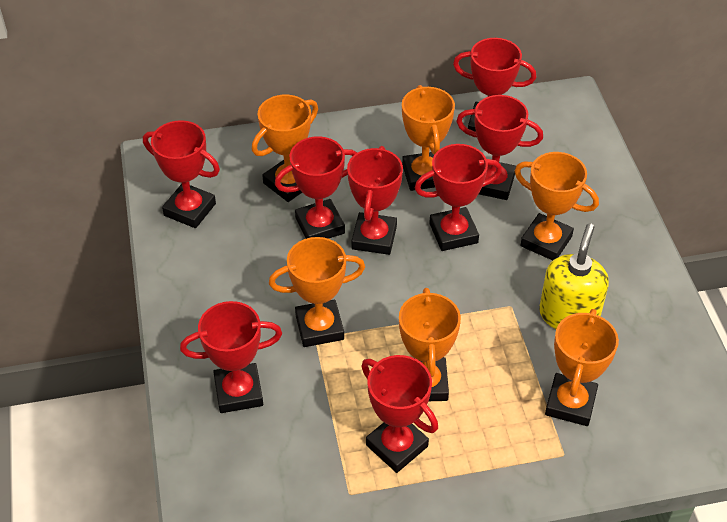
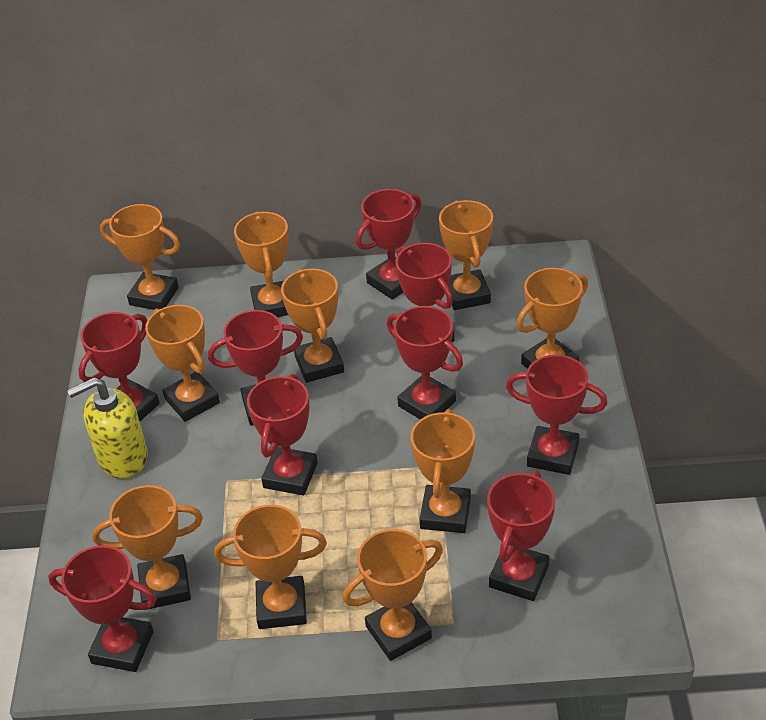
orange trophy: 6 -> 10
red trophy: 8 -> 9

